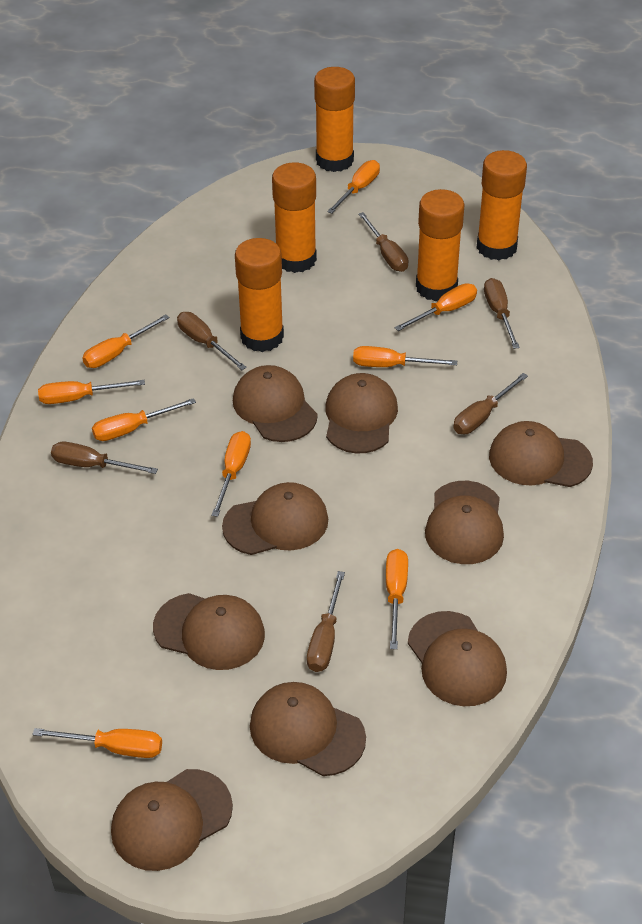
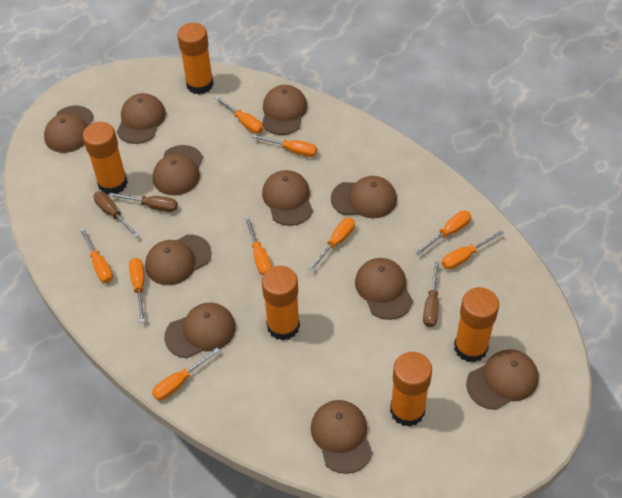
brown cap: 9 -> 11
brown screwdriver: 6 -> 3

